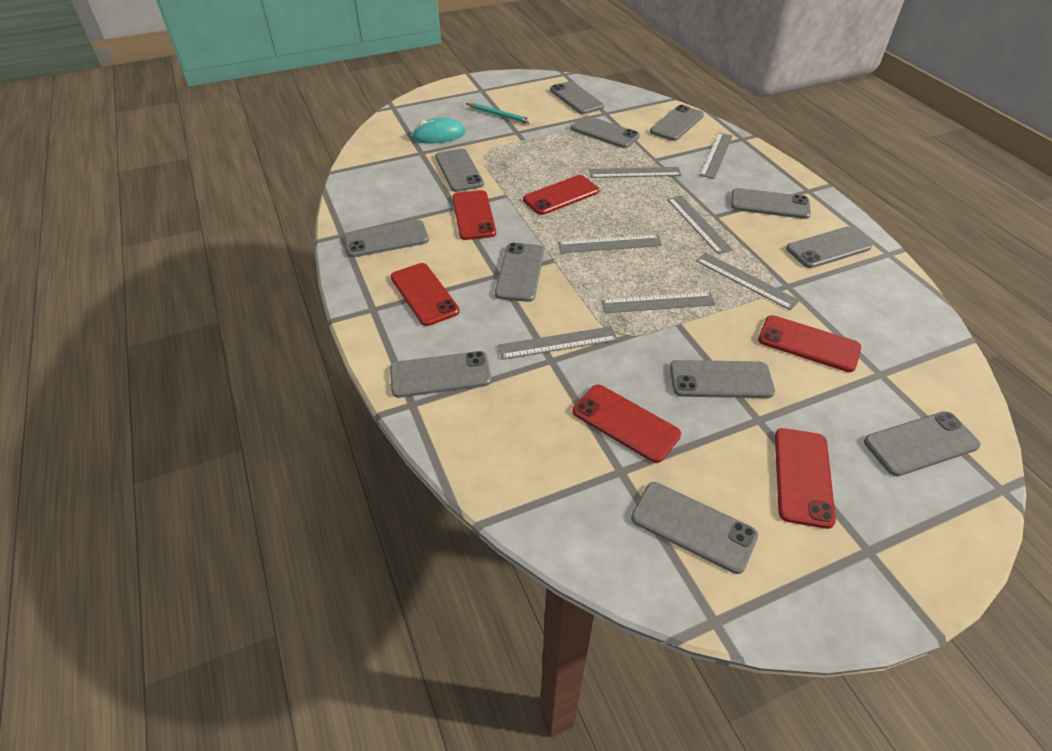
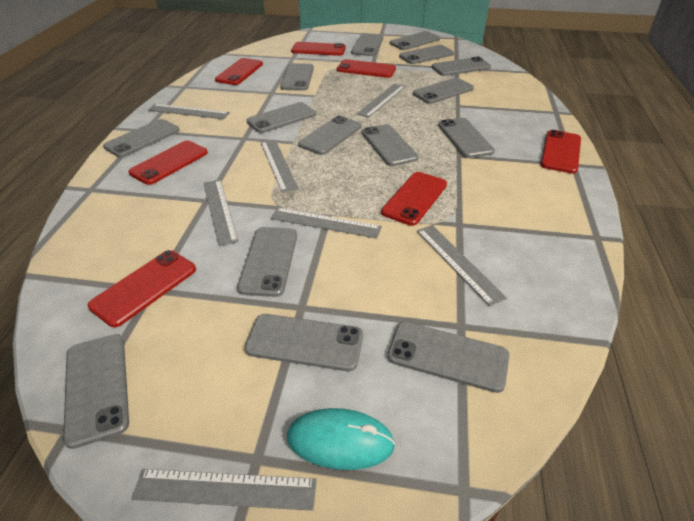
grey phone: 12 -> 15
red phone: 6 -> 7
turquoise pencil: 1 -> 0

